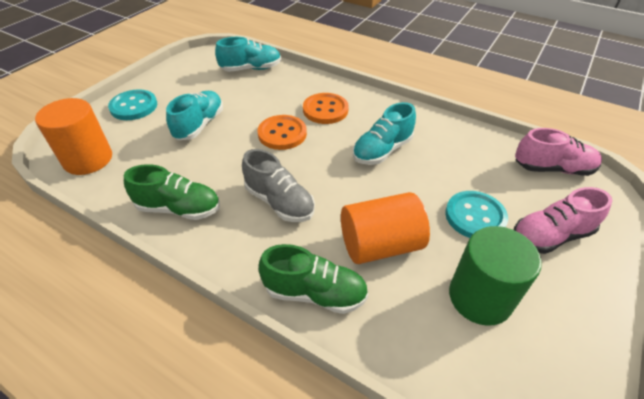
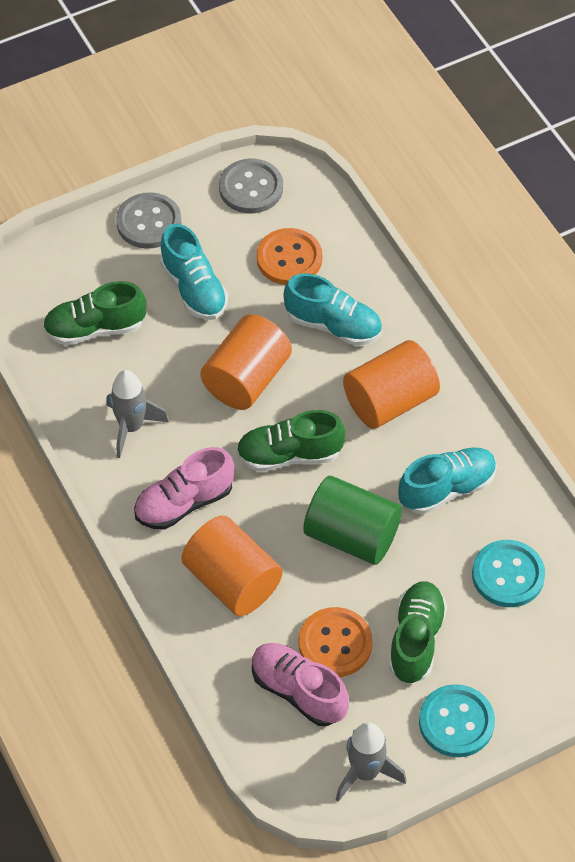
green shoe: 2 -> 3
grey button: 0 -> 2
grey rocket: 0 -> 2
grey shoe: 1 -> 0
orange cylinder: 2 -> 3

